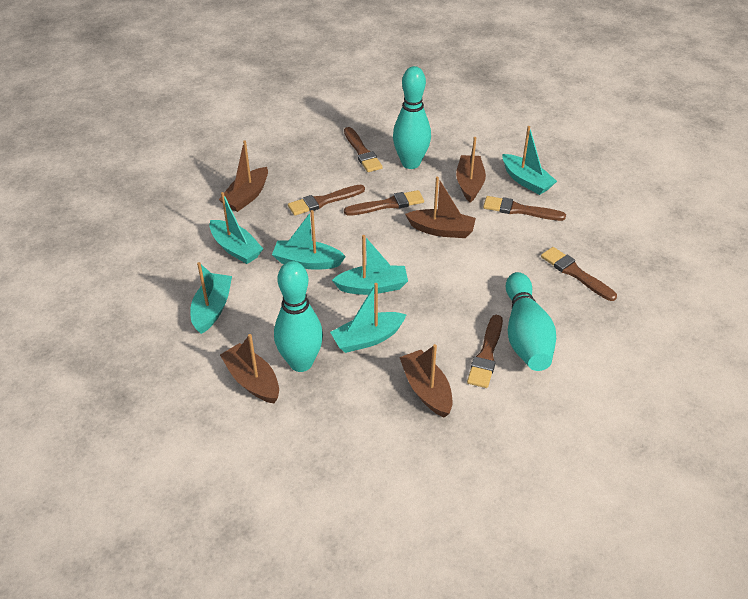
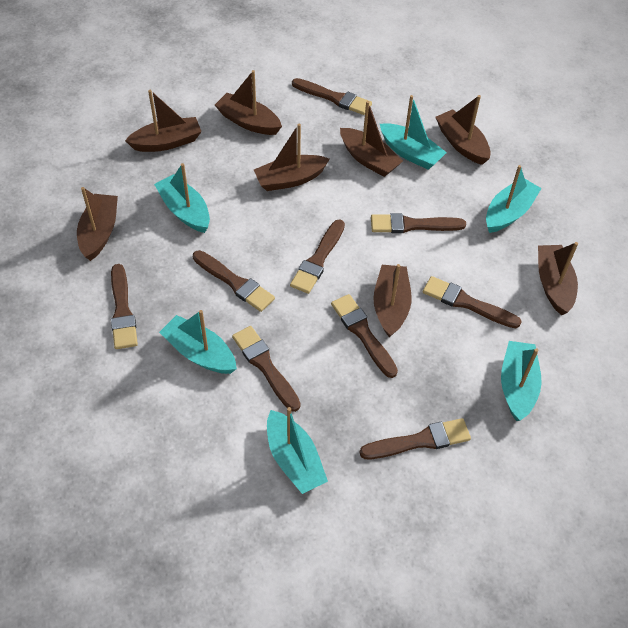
brown boat: 5 -> 8
brown brush: 6 -> 9
turquoise bowling pin: 3 -> 0

